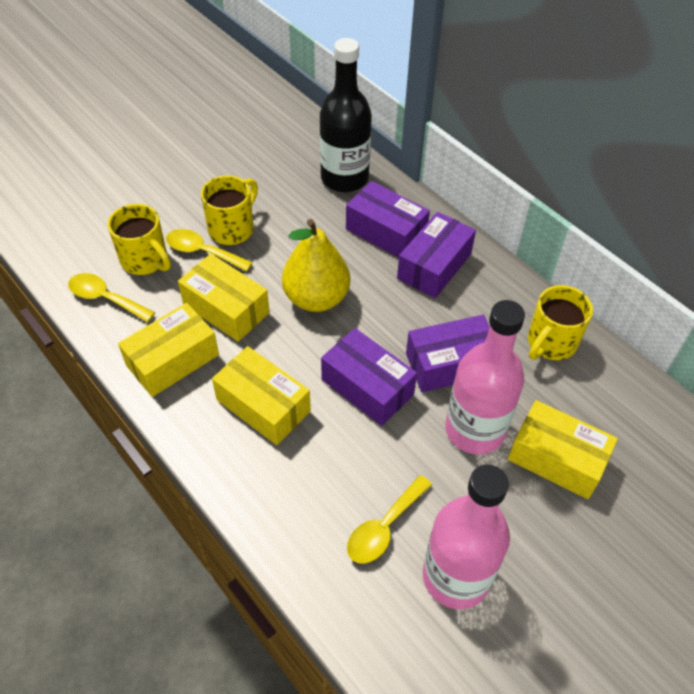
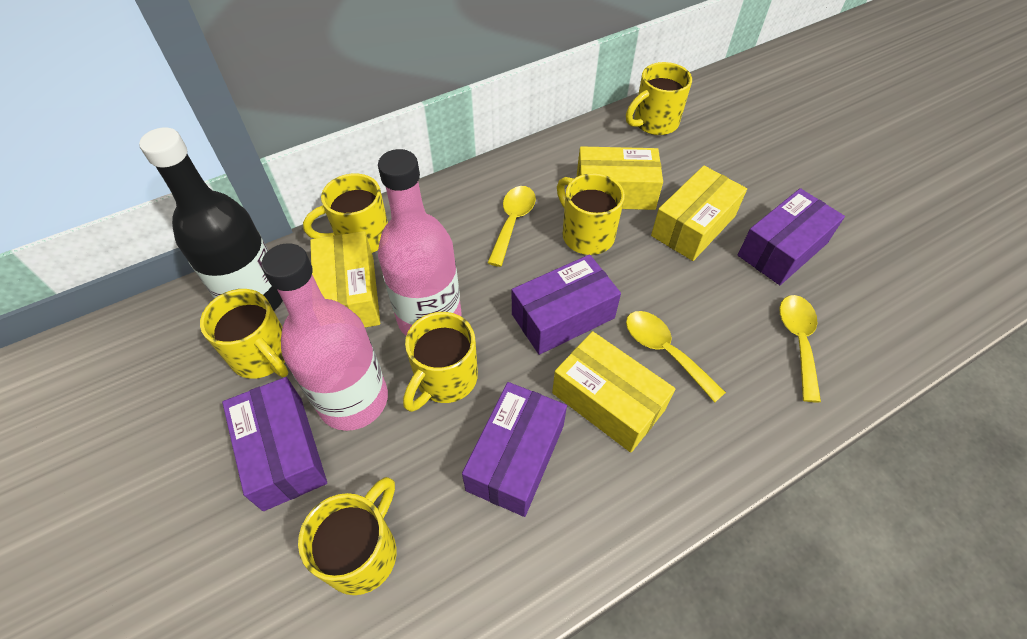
yellow mug: 3 -> 6
yellow pear: 1 -> 0

